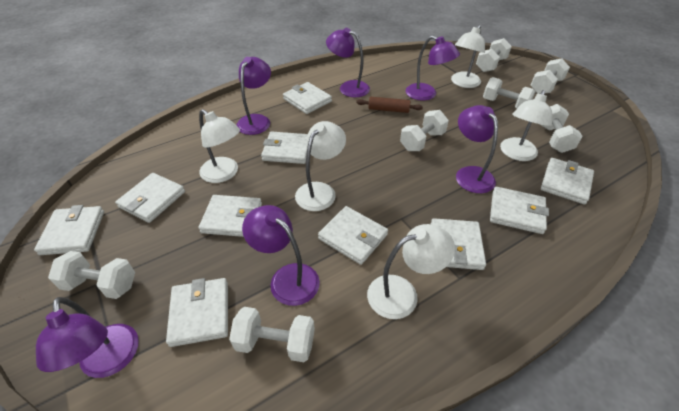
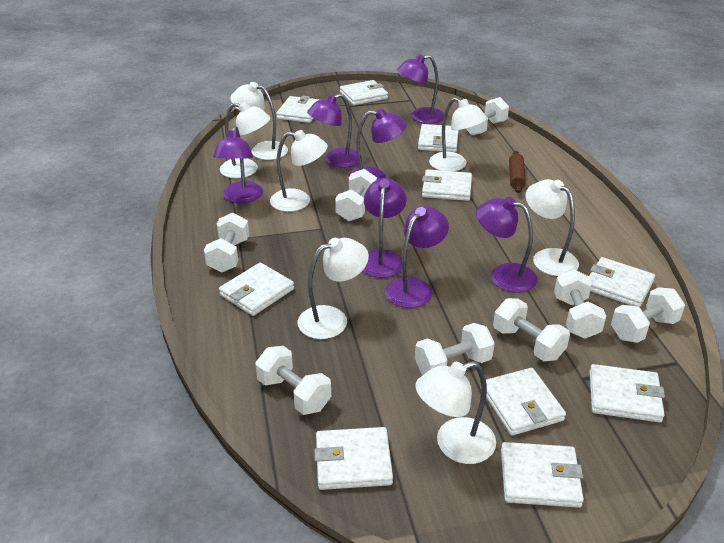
purple lamp: 6 -> 7
white dumbbell: 7 -> 8
white lamp: 5 -> 7

